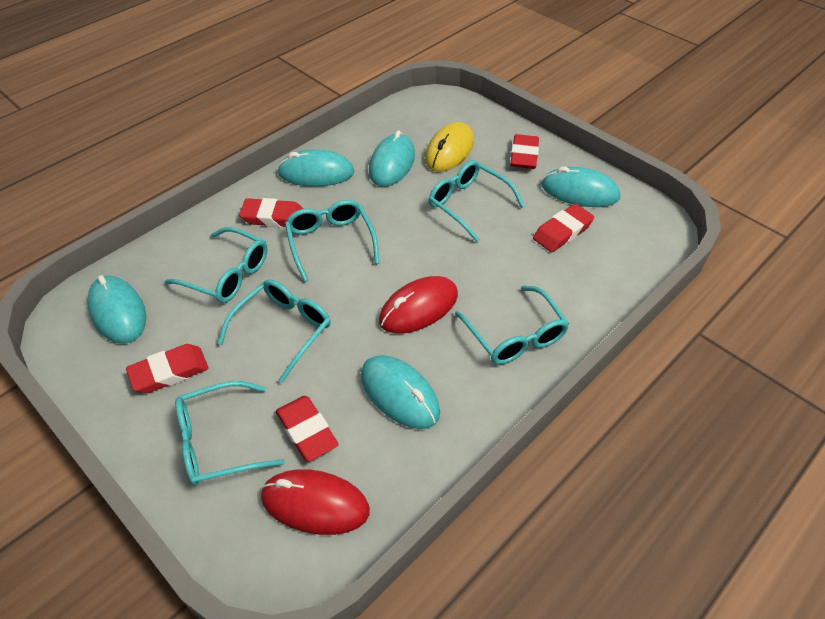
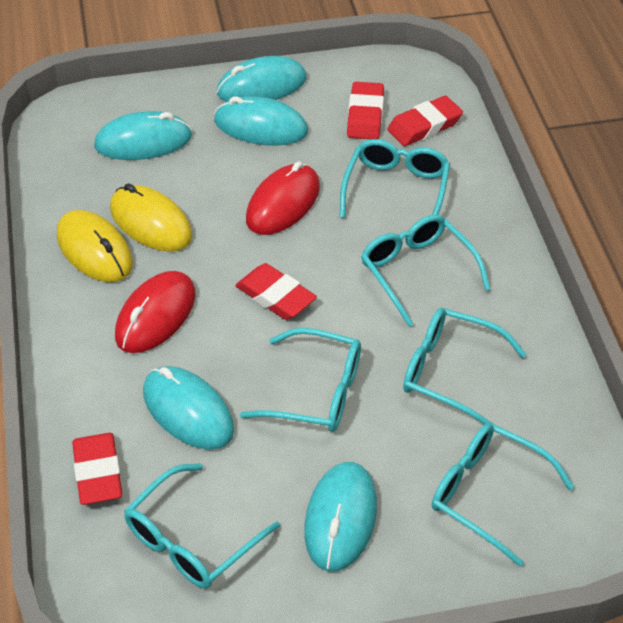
red eraser: 5 -> 4
yellow mouse: 1 -> 2

